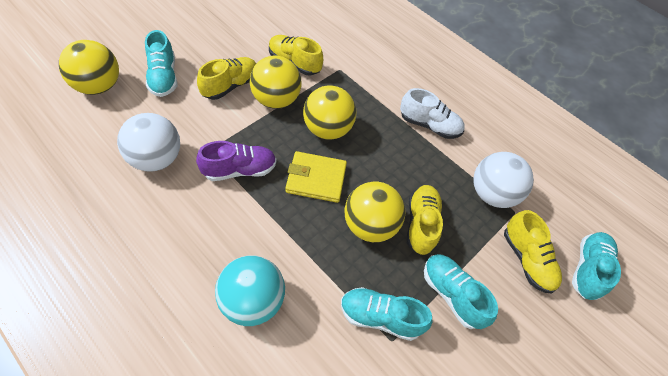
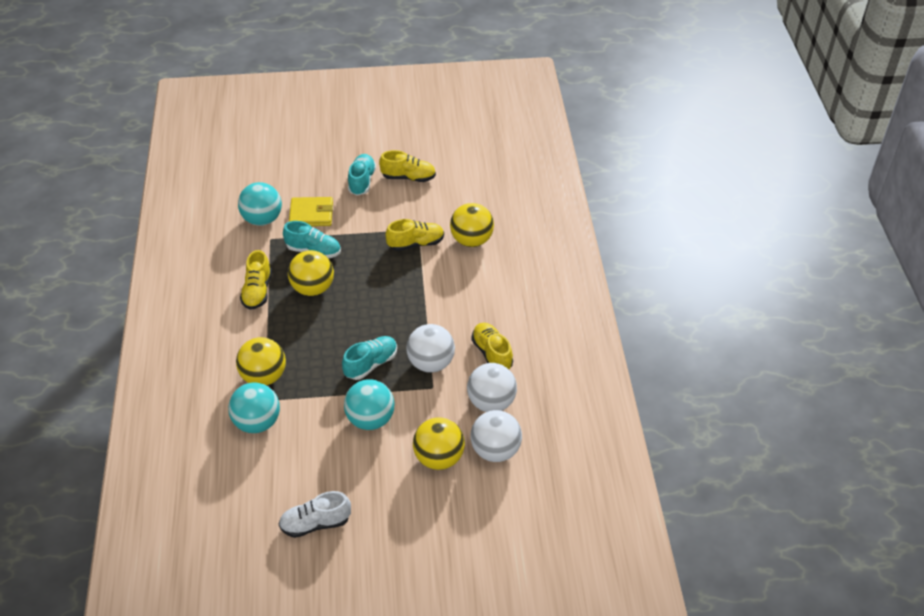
purple shoe: 1 -> 0
turquoise ball: 1 -> 3
turquoise shoe: 4 -> 3
white ball: 2 -> 3

